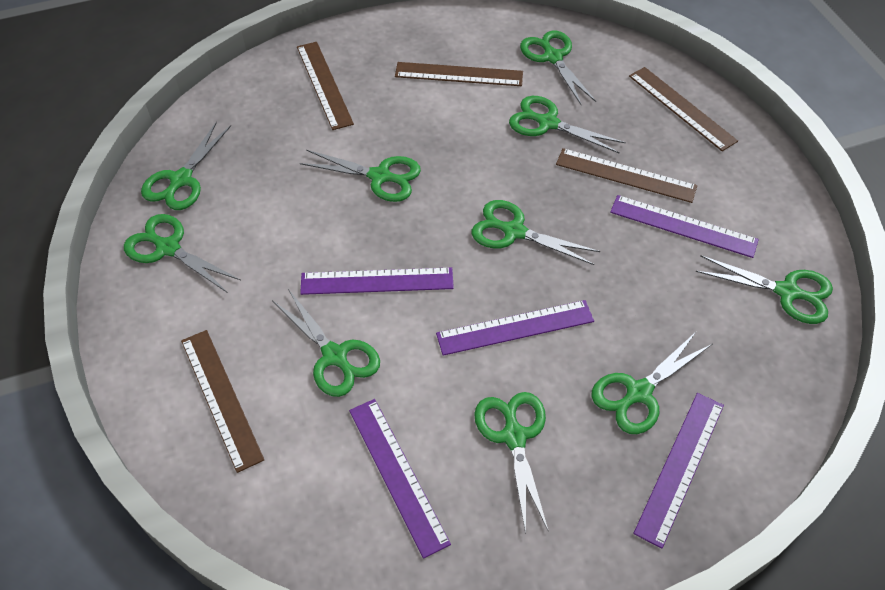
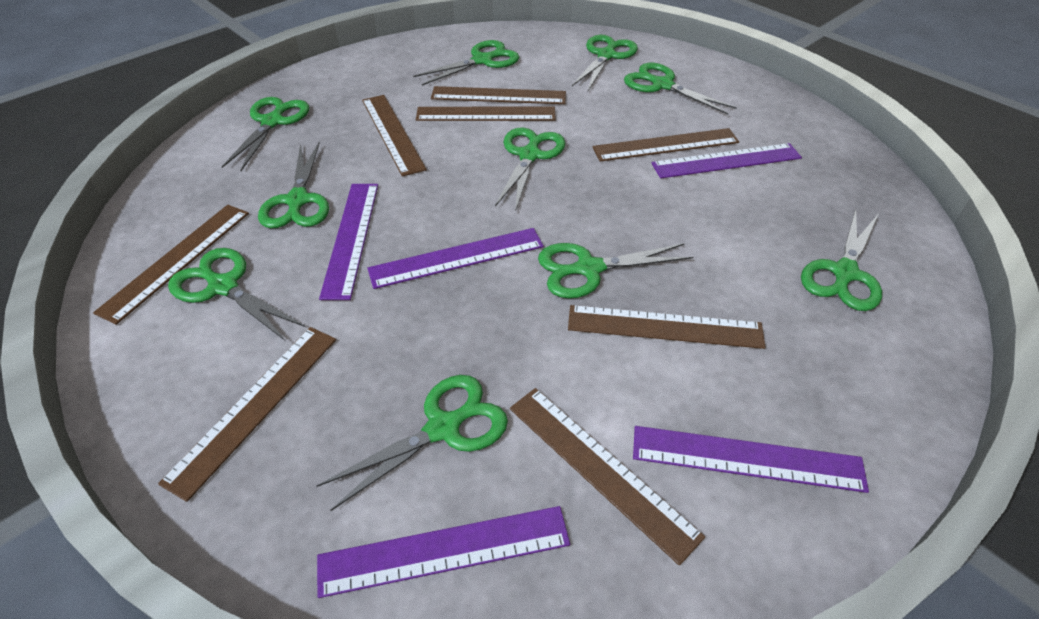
brown ruler: 5 -> 8

